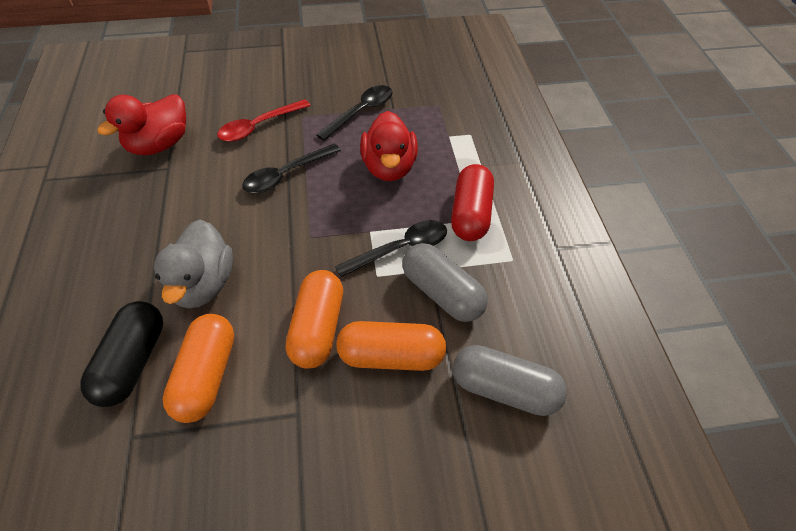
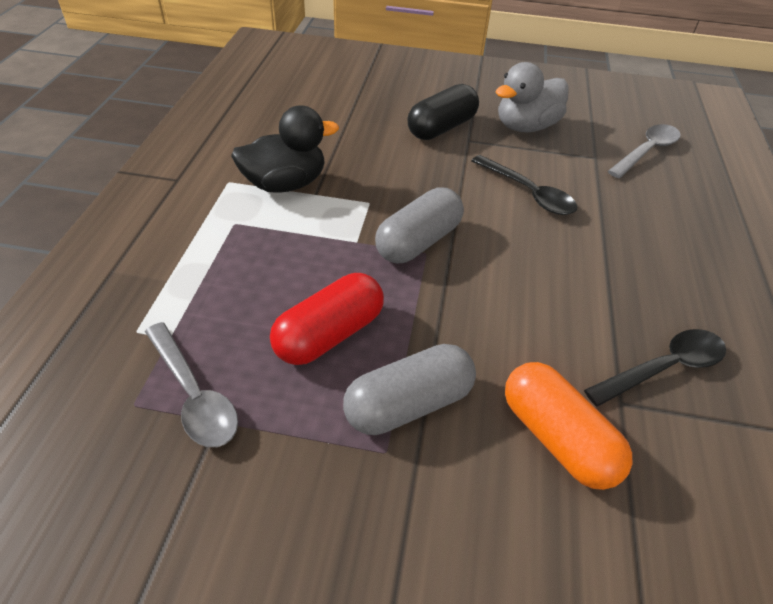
black duck: 0 -> 1
black spoon: 3 -> 2
grey spoon: 0 -> 2
orange capsule: 3 -> 1
red duck: 2 -> 0
red spoon: 1 -> 0

